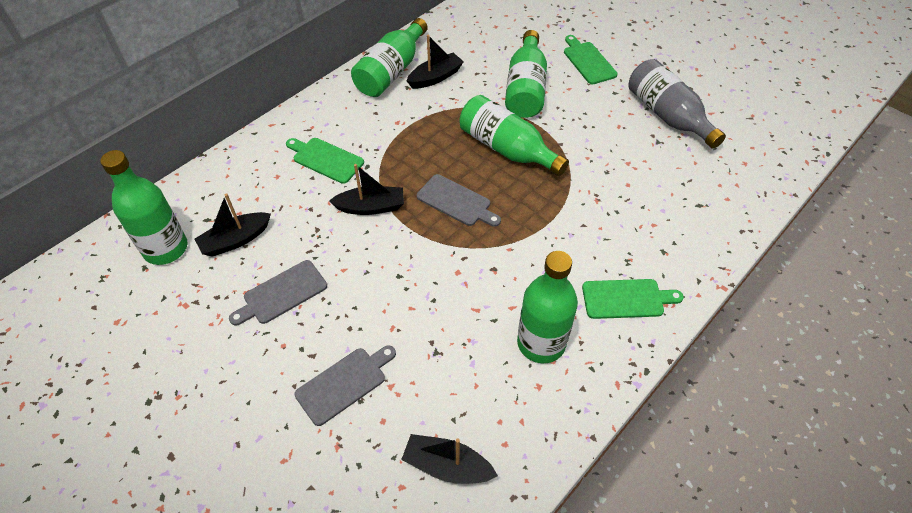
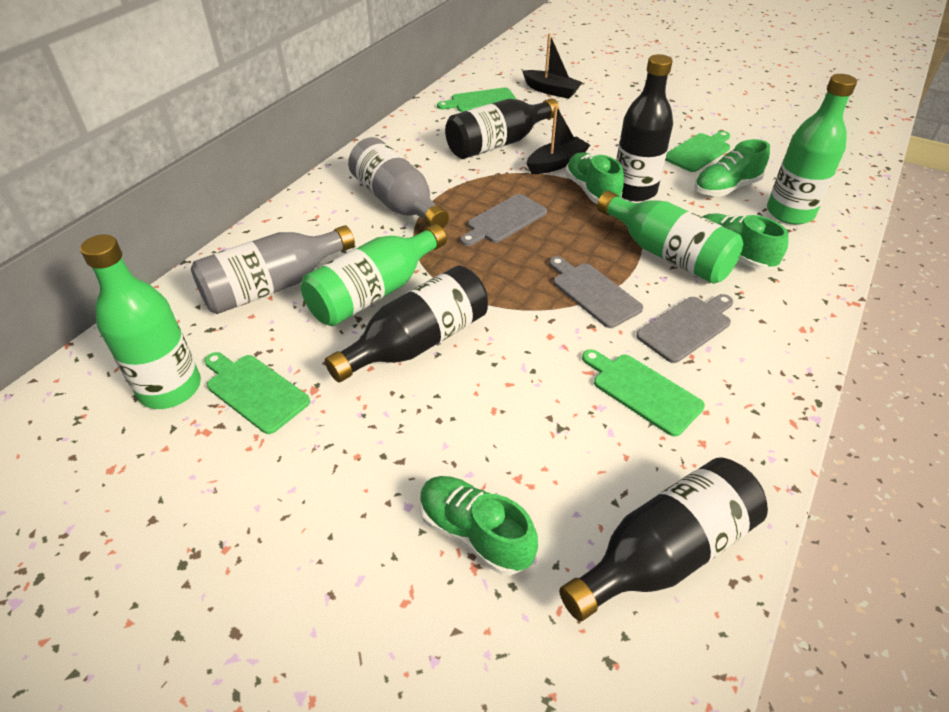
black boat: 4 -> 2
black bottle: 0 -> 4
green bottle: 5 -> 4
green cutting board: 3 -> 4
green shoe: 0 -> 4
grey bottle: 1 -> 2

